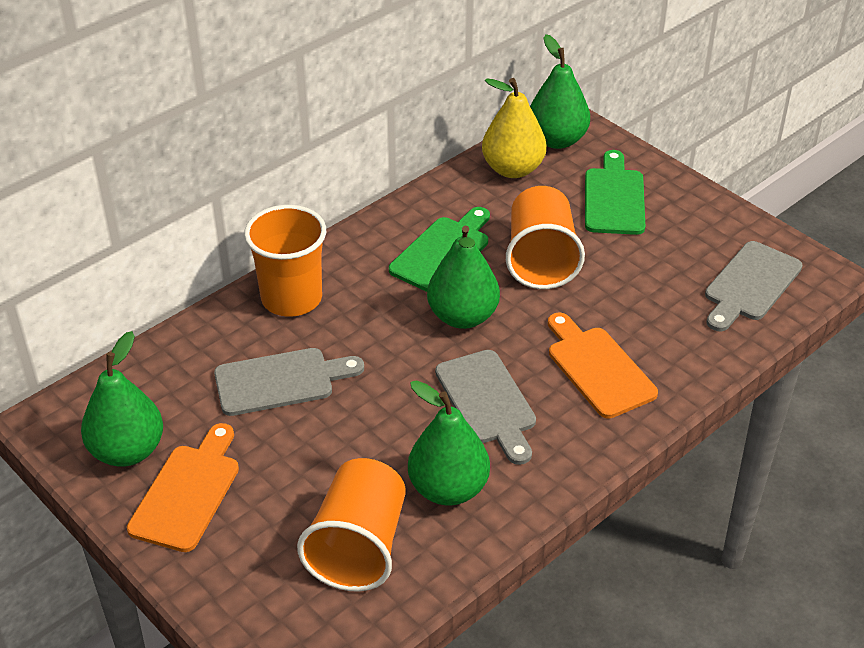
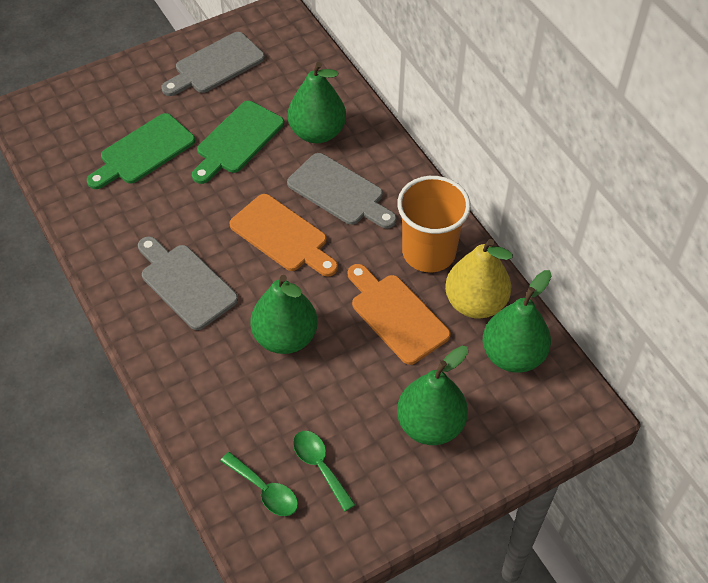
green spoon: 0 -> 2
orange cup: 3 -> 1

